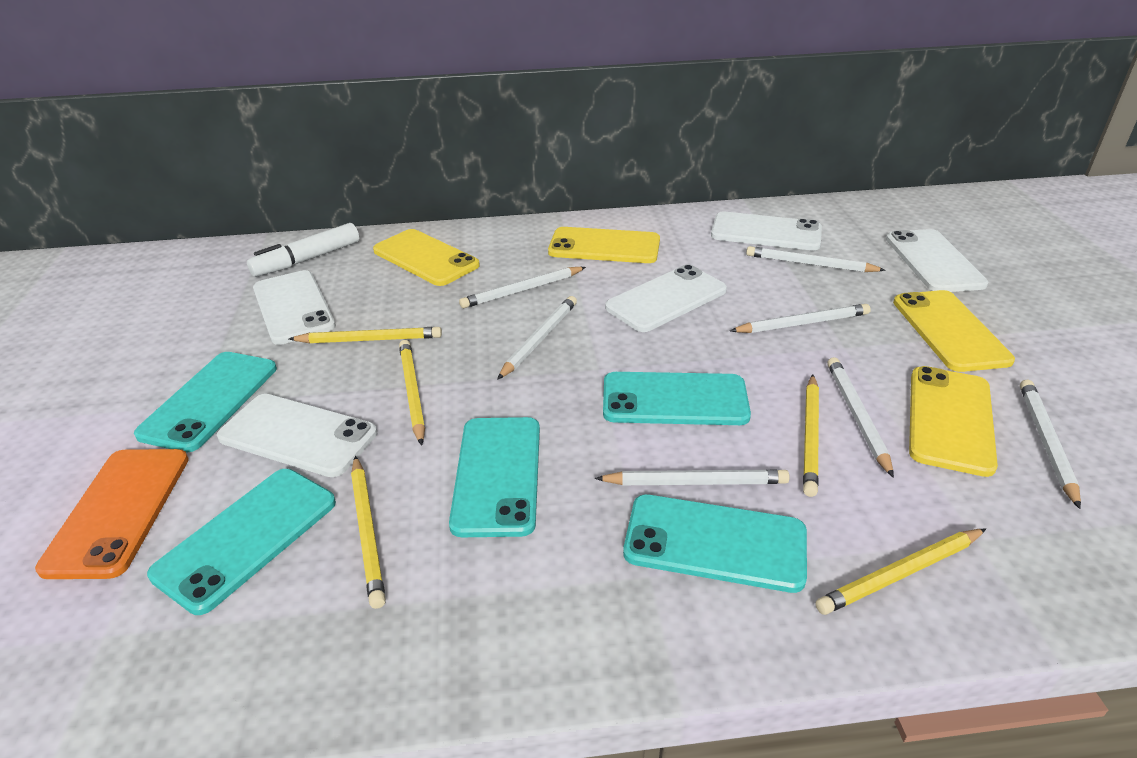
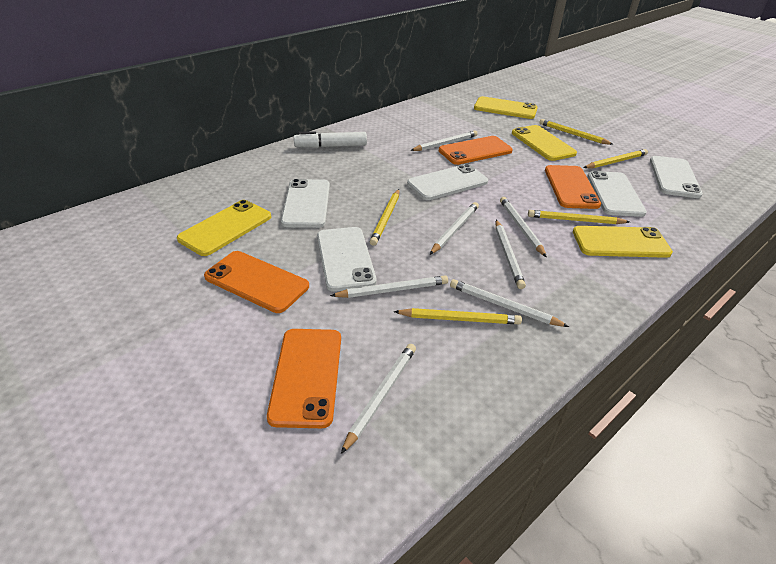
orange phone: 1 -> 4
turquoise phone: 5 -> 0

